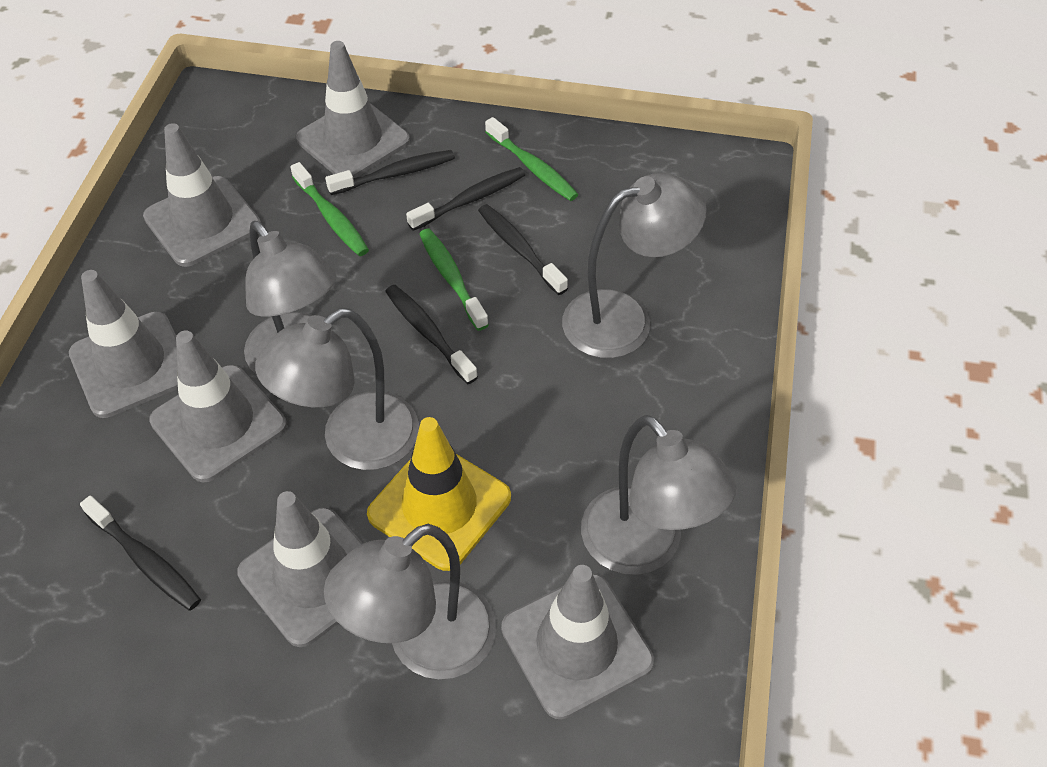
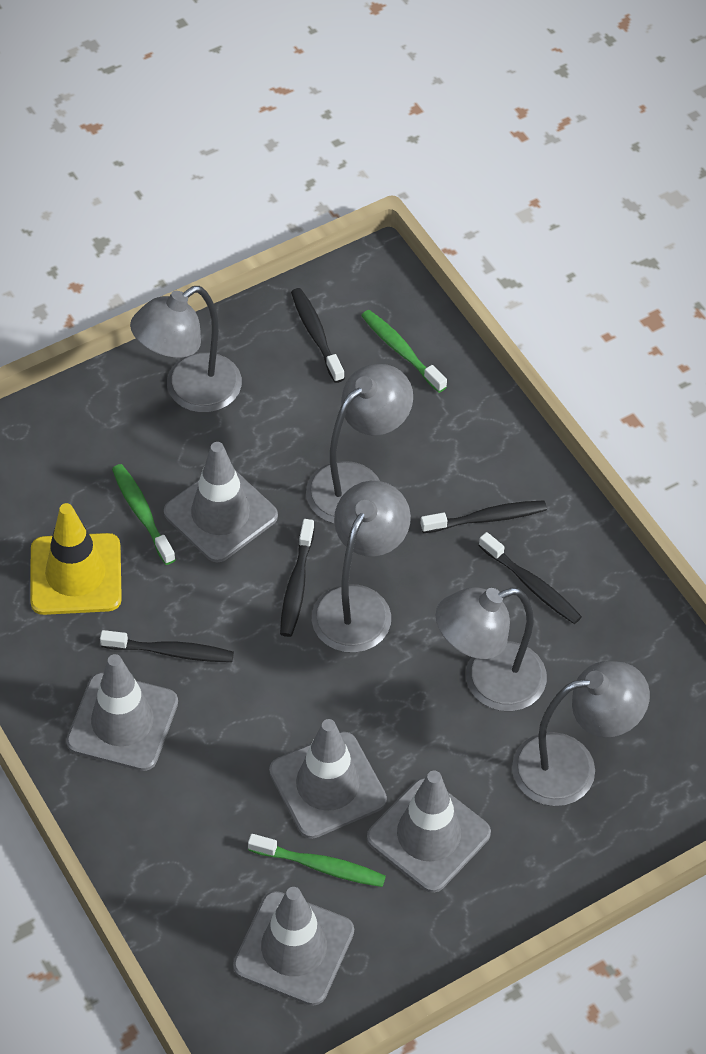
grey traffic cone: 6 -> 5

